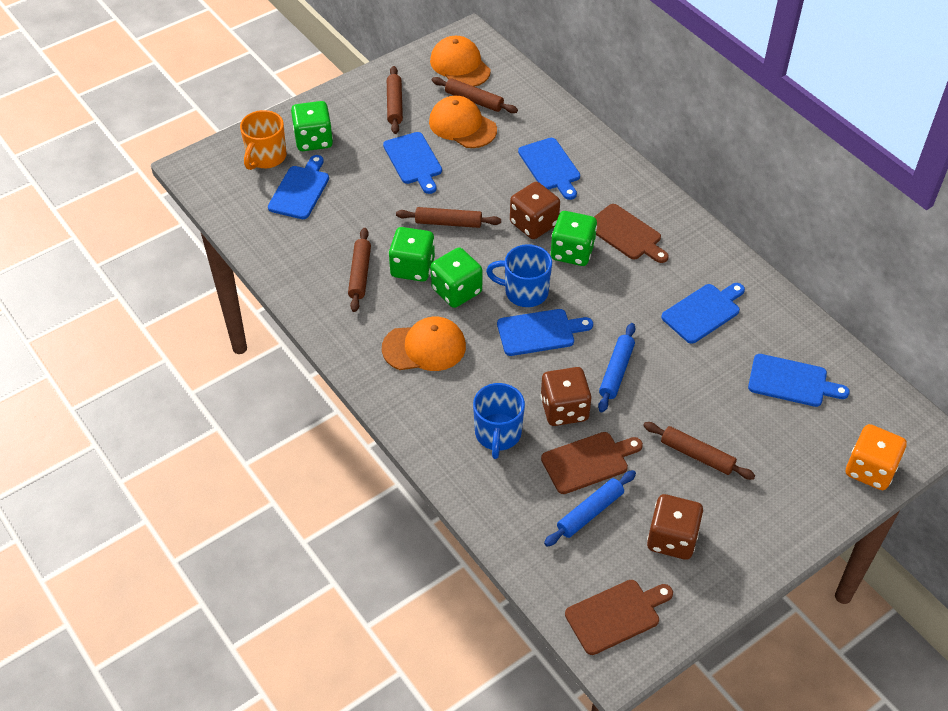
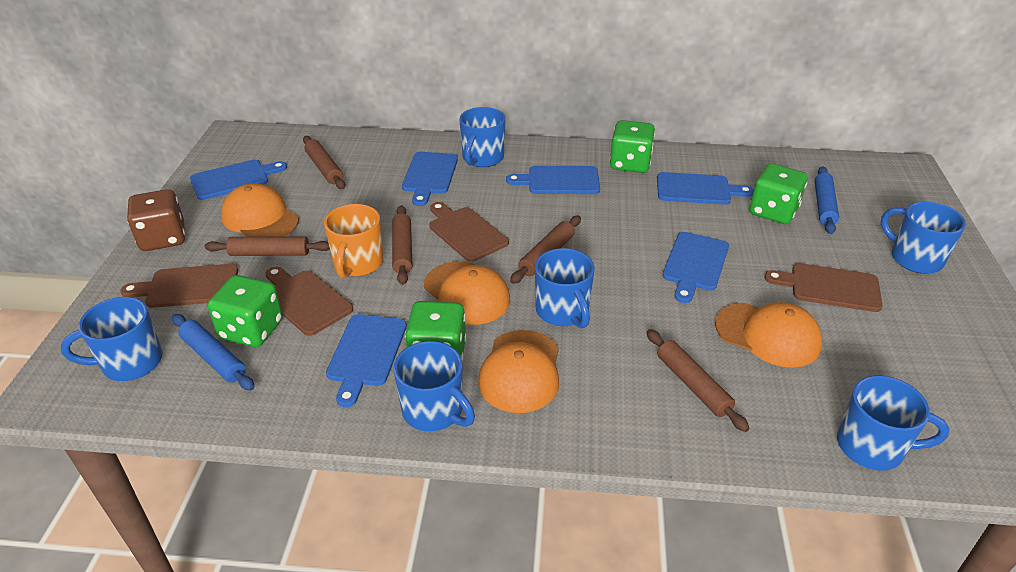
blue mug: 2 -> 6
brown cutting board: 3 -> 4
brown dice: 3 -> 1
orange cap: 3 -> 4
orange dice: 1 -> 0

